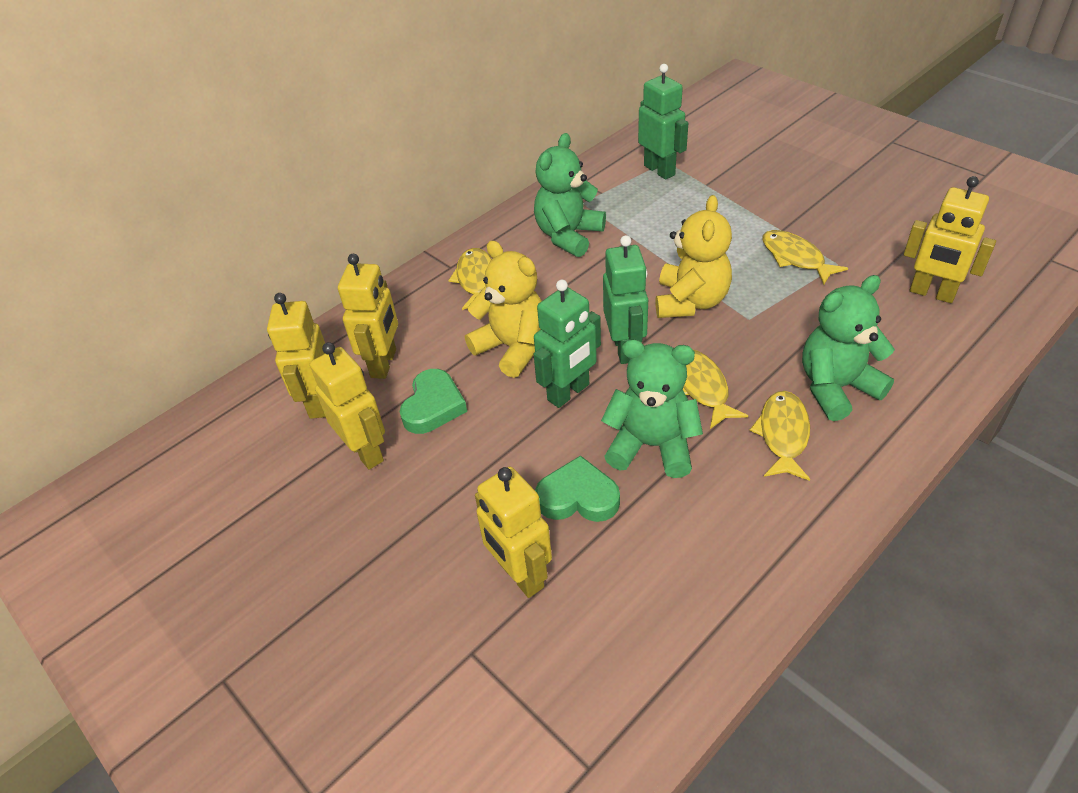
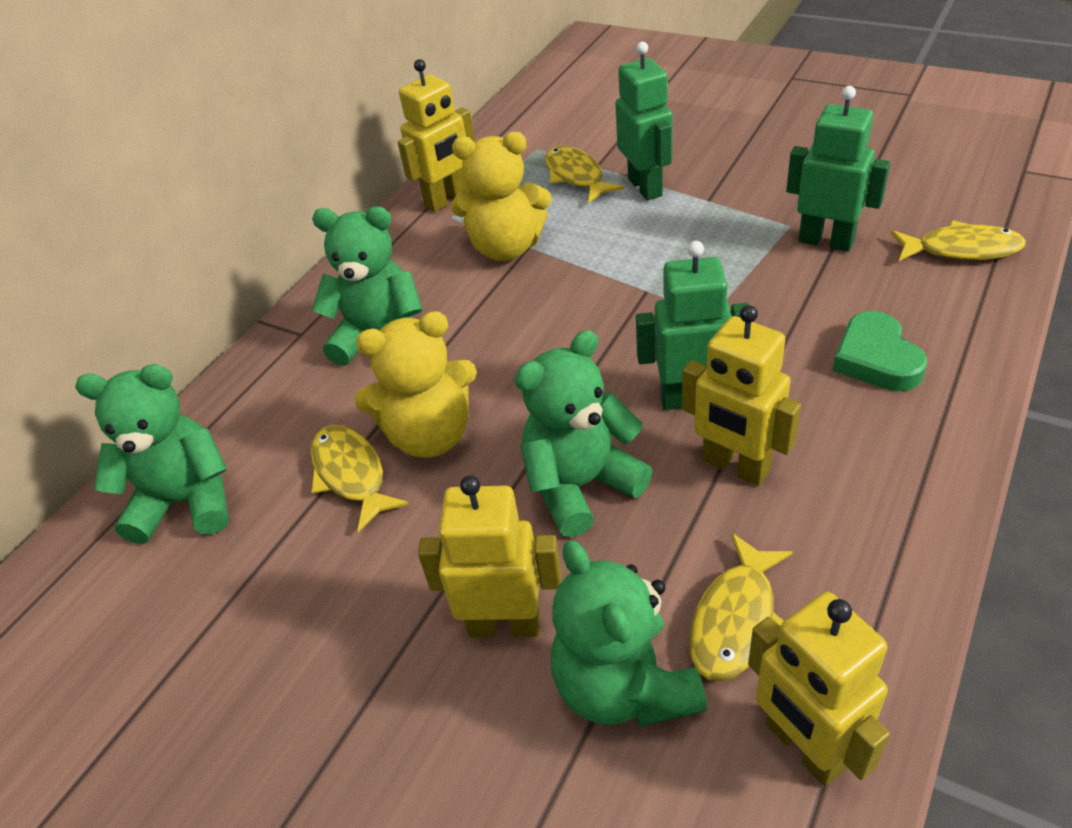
green heart: 2 -> 1
green teddy bear: 3 -> 4
yellow robot: 5 -> 4

